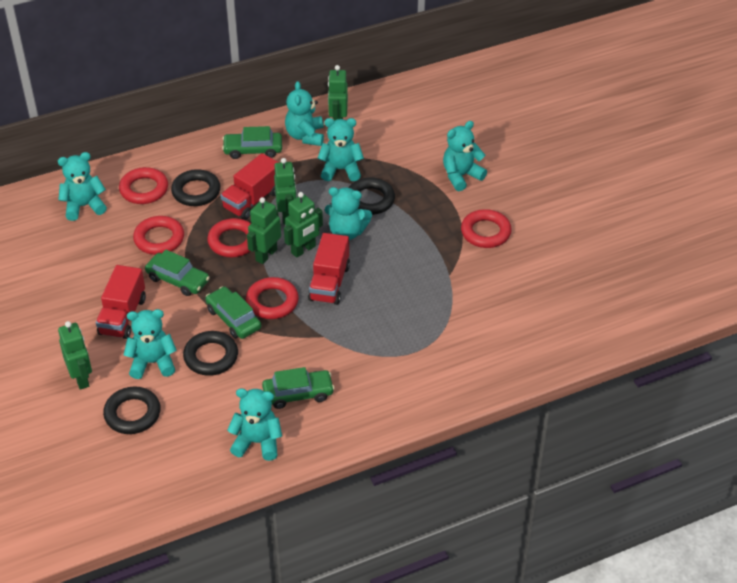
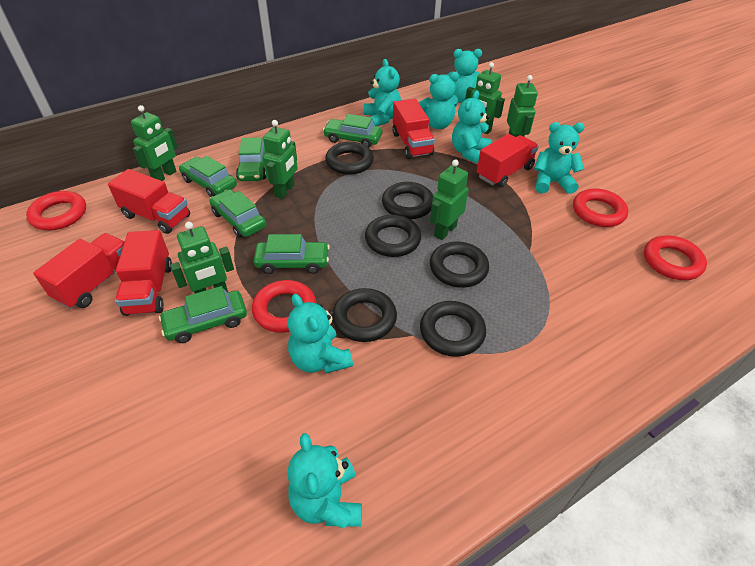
black ring: 4 -> 6
green car: 4 -> 6
green robot: 5 -> 6
red ring: 5 -> 4
red truck: 3 -> 5

